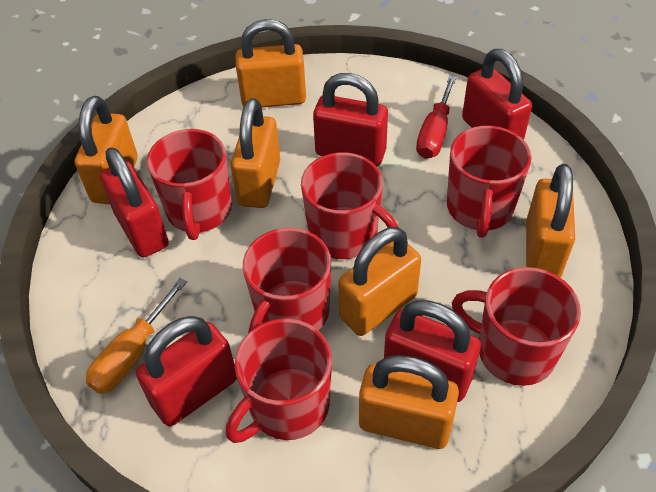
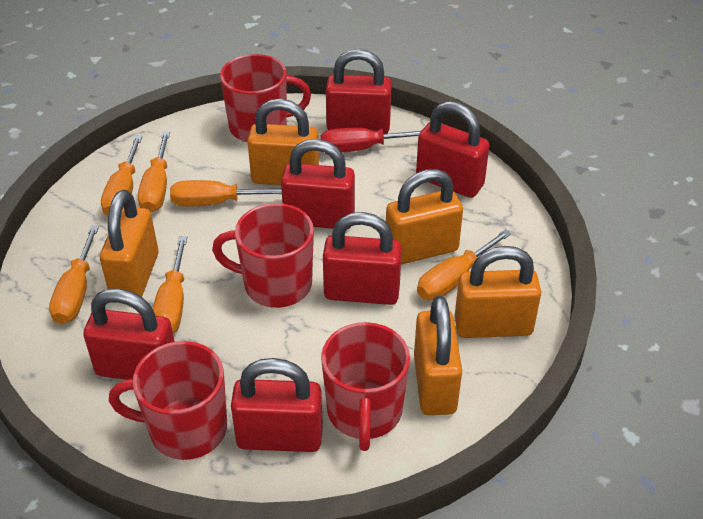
orange padlock: 6 -> 5
orange screwdriver: 1 -> 6
red mug: 6 -> 4
red padlock: 5 -> 6

